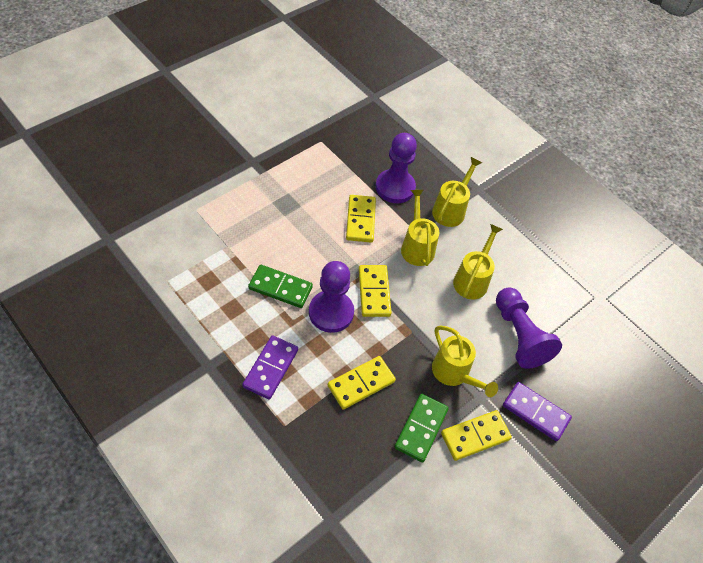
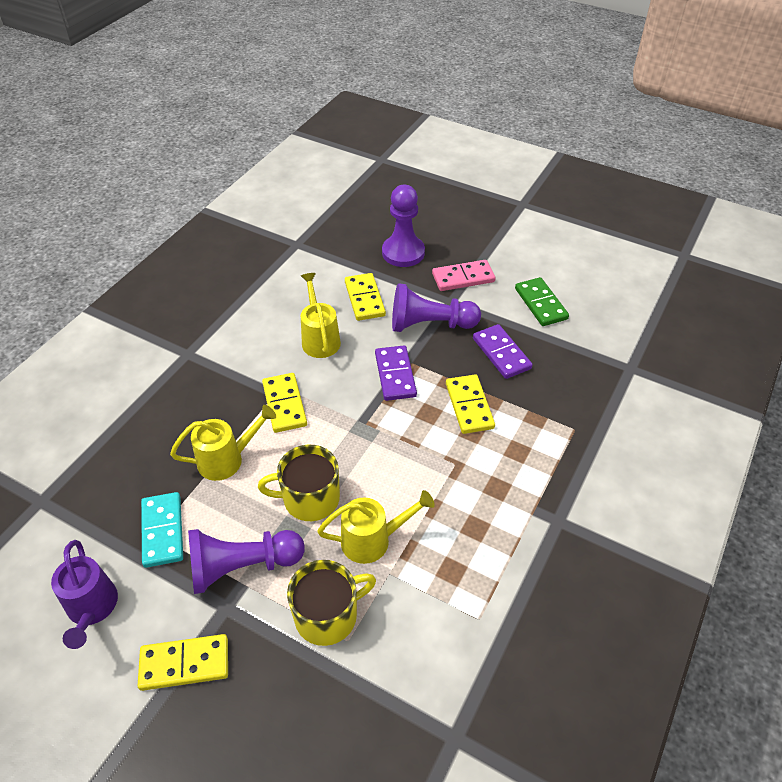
green domino: 2 -> 1
pink domino: 0 -> 1
purple watering can: 0 -> 1
turquoise domino: 0 -> 1
yellow mug: 0 -> 2
yellow watering can: 4 -> 3

